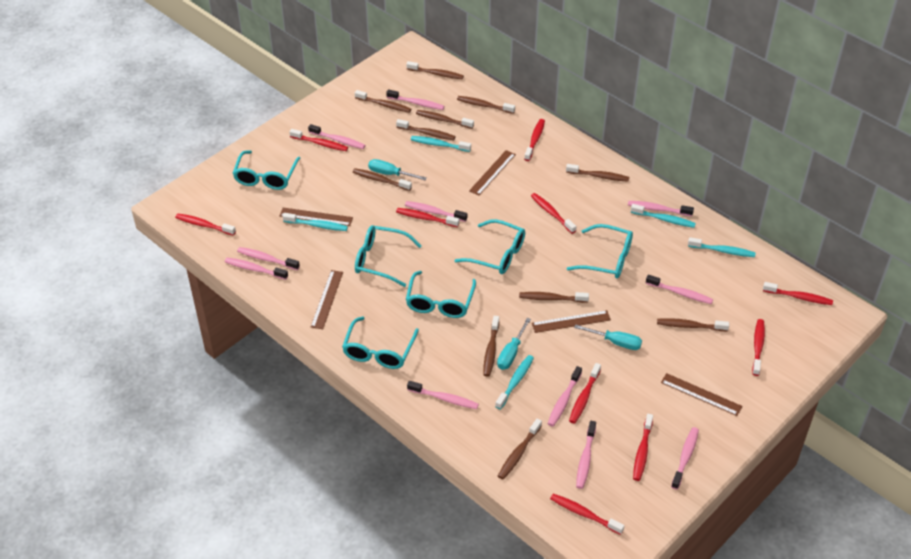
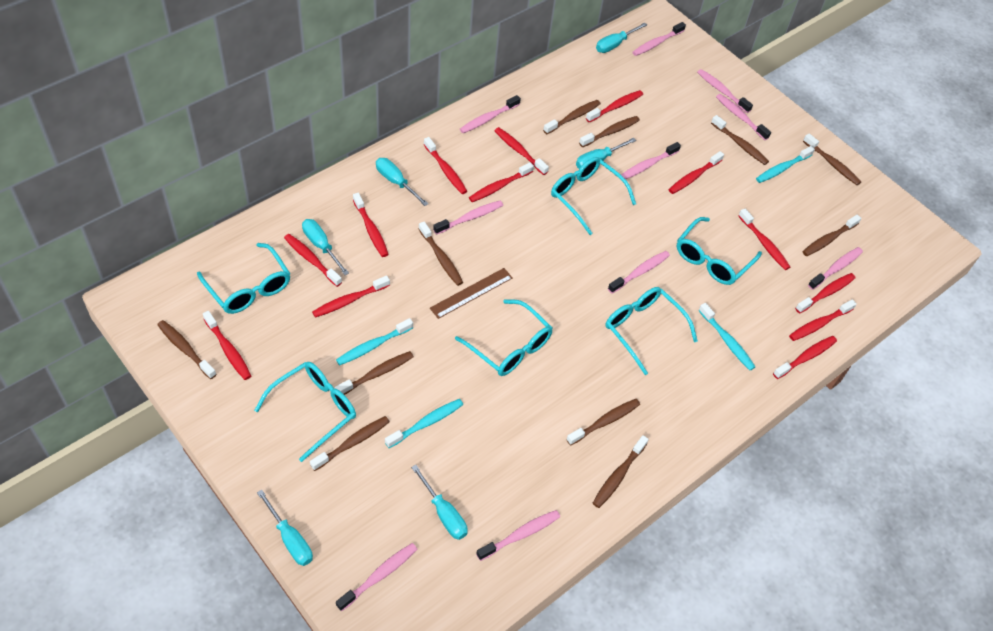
brown ruler: 5 -> 1
pink toothbrush: 11 -> 10
red toothbrush: 10 -> 13
turquoise screwdriver: 3 -> 6
turquoise toothbrush: 5 -> 4

